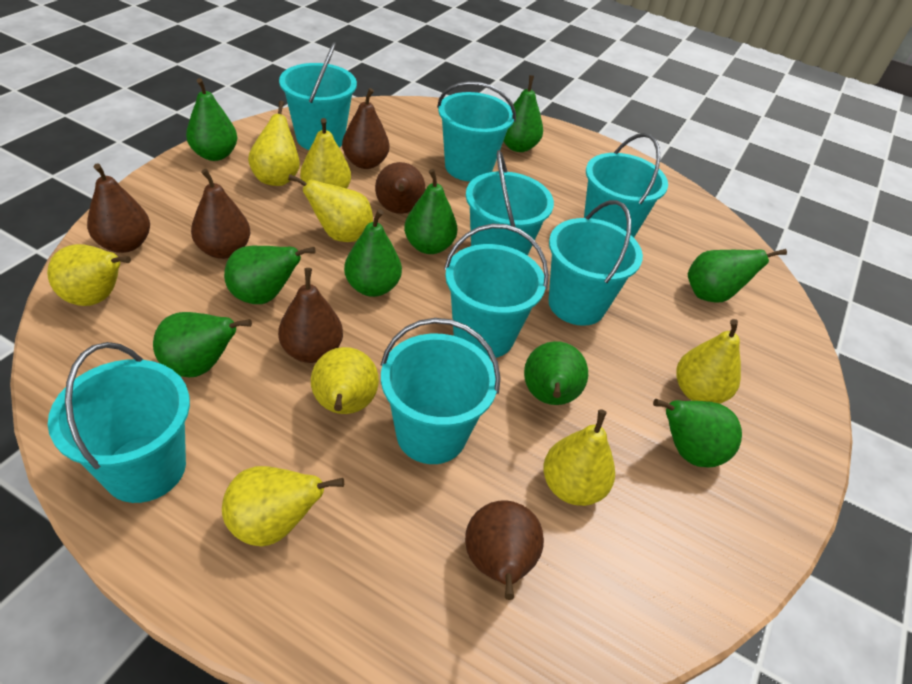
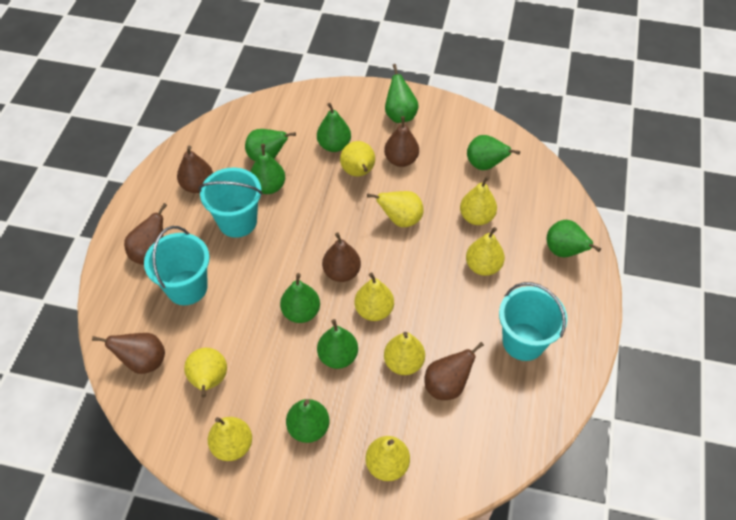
turquoise bucket: 8 -> 3
yellow pear: 8 -> 9

